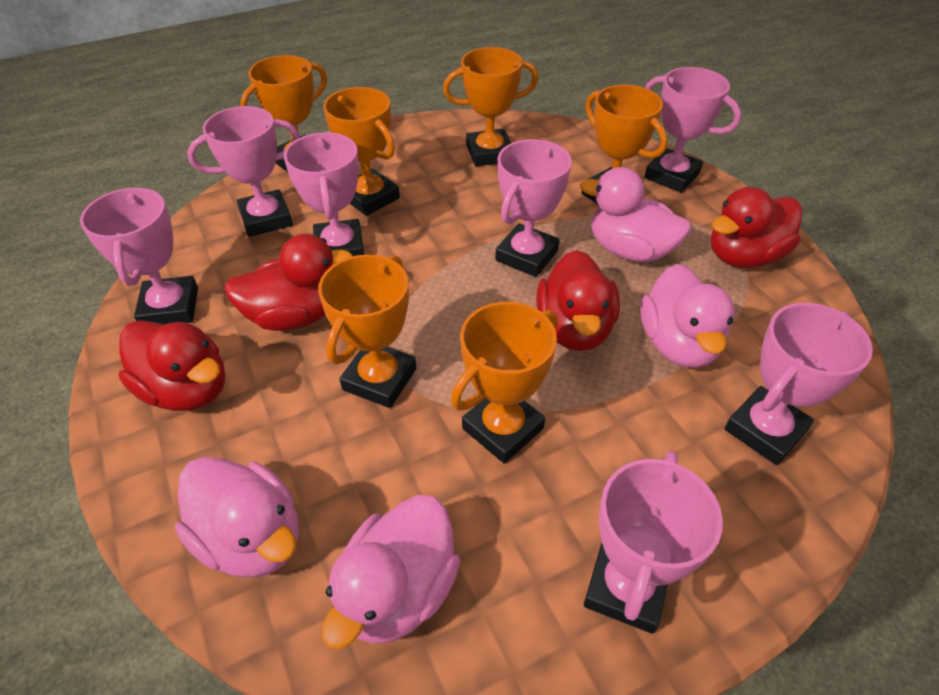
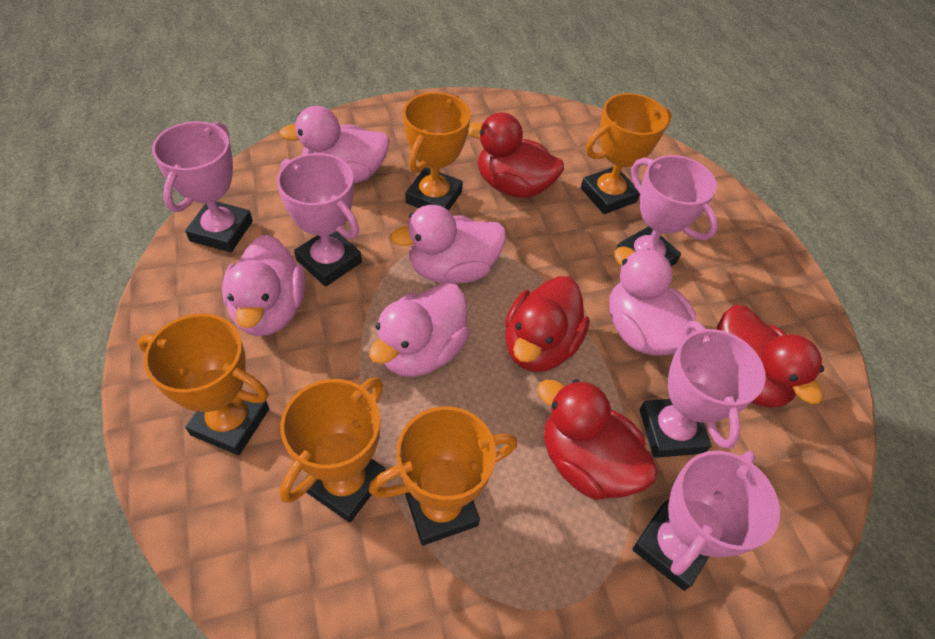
orange trophy: 6 -> 5
pink duck: 4 -> 5
pink trophy: 7 -> 5

